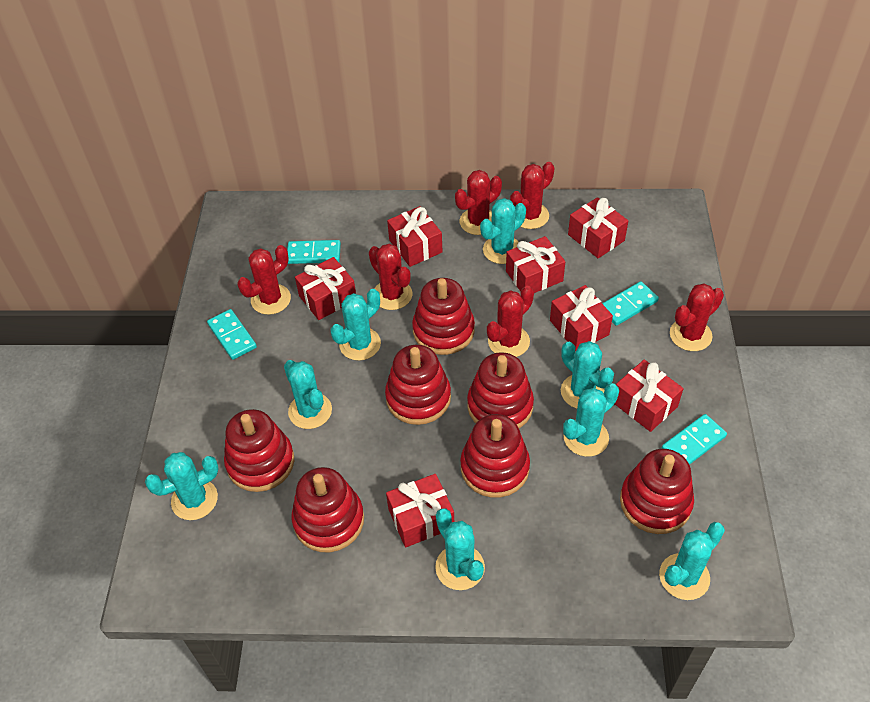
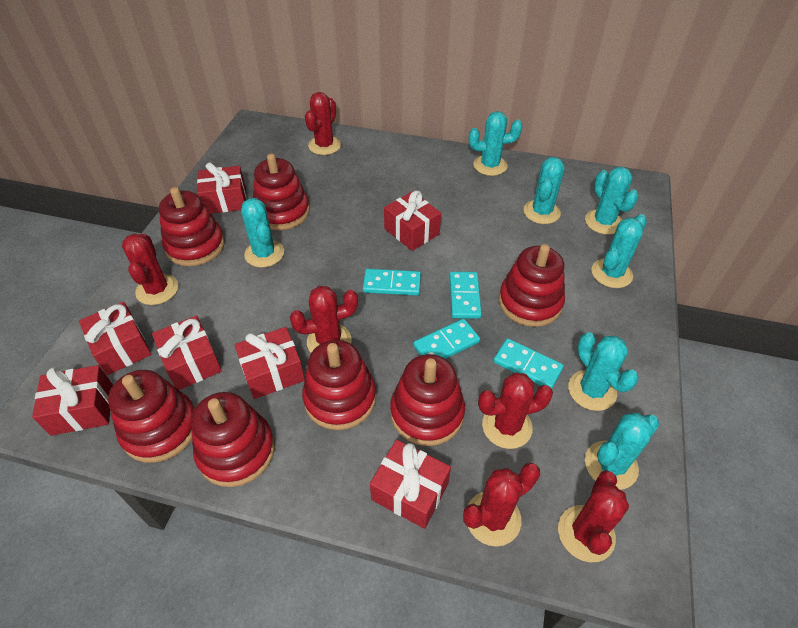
turquoise cactus: 8 -> 7

